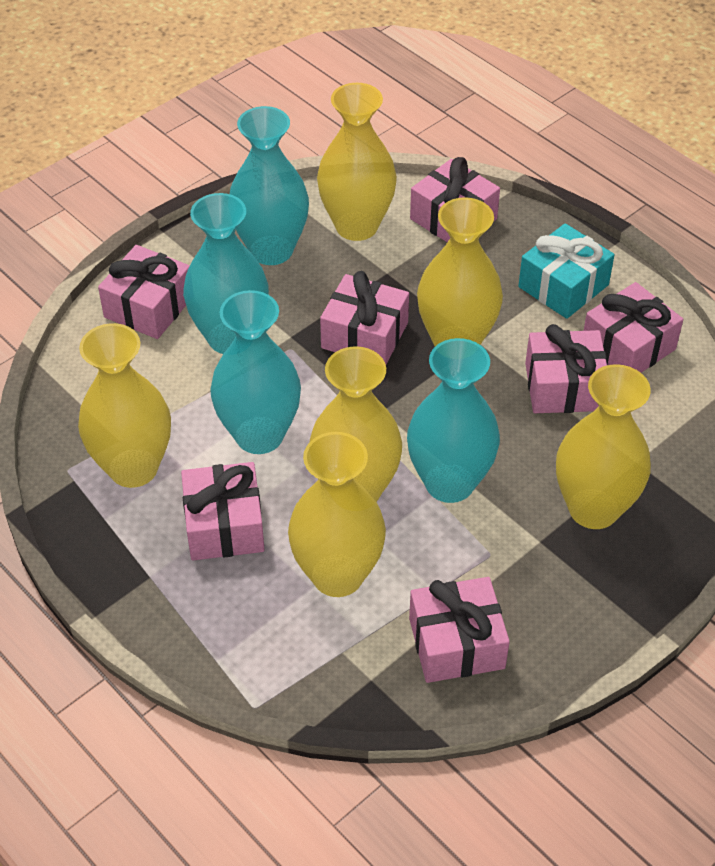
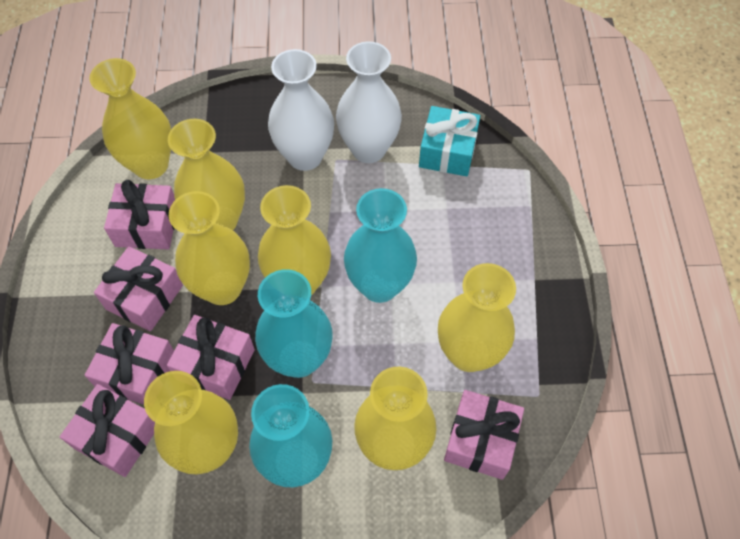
pink gift: 7 -> 6
turquoise vase: 4 -> 3
white vase: 0 -> 2
yellow vase: 6 -> 7

